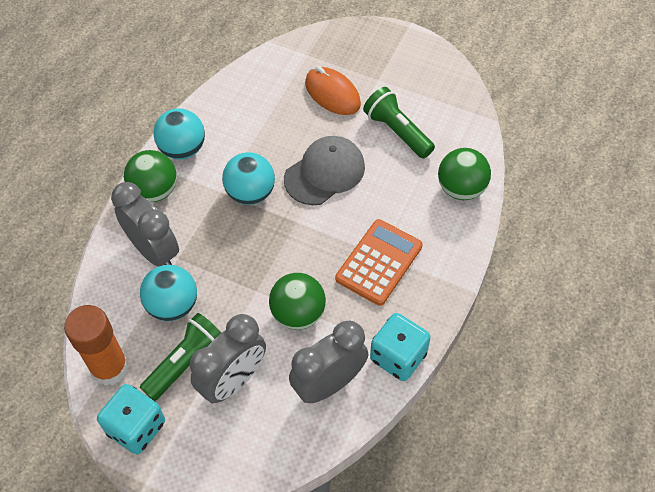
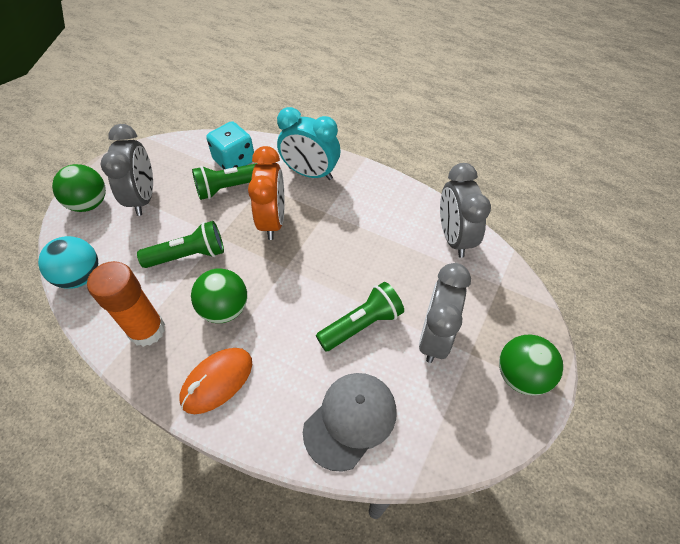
green flashlight: 2 -> 3
orange calculator: 1 -> 0
orange clock: 0 -> 1
turquoise ball: 3 -> 1
turquoise clock: 0 -> 1
turquoise dice: 2 -> 1

